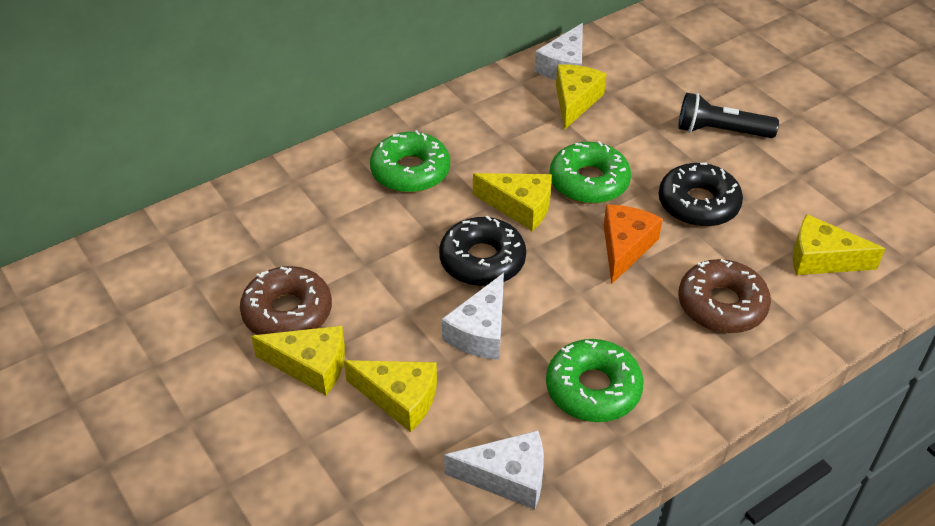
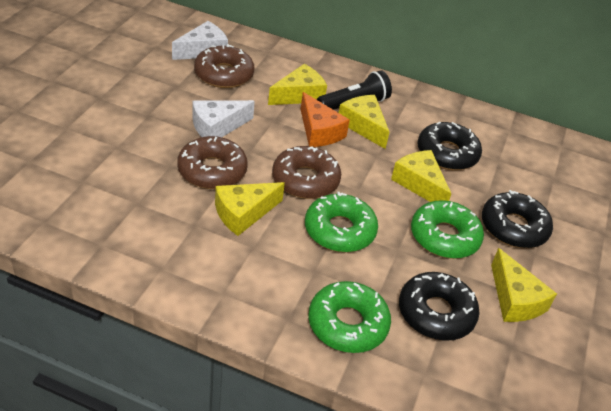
black donut: 2 -> 3
brown donut: 2 -> 3
white cheese: 3 -> 2

